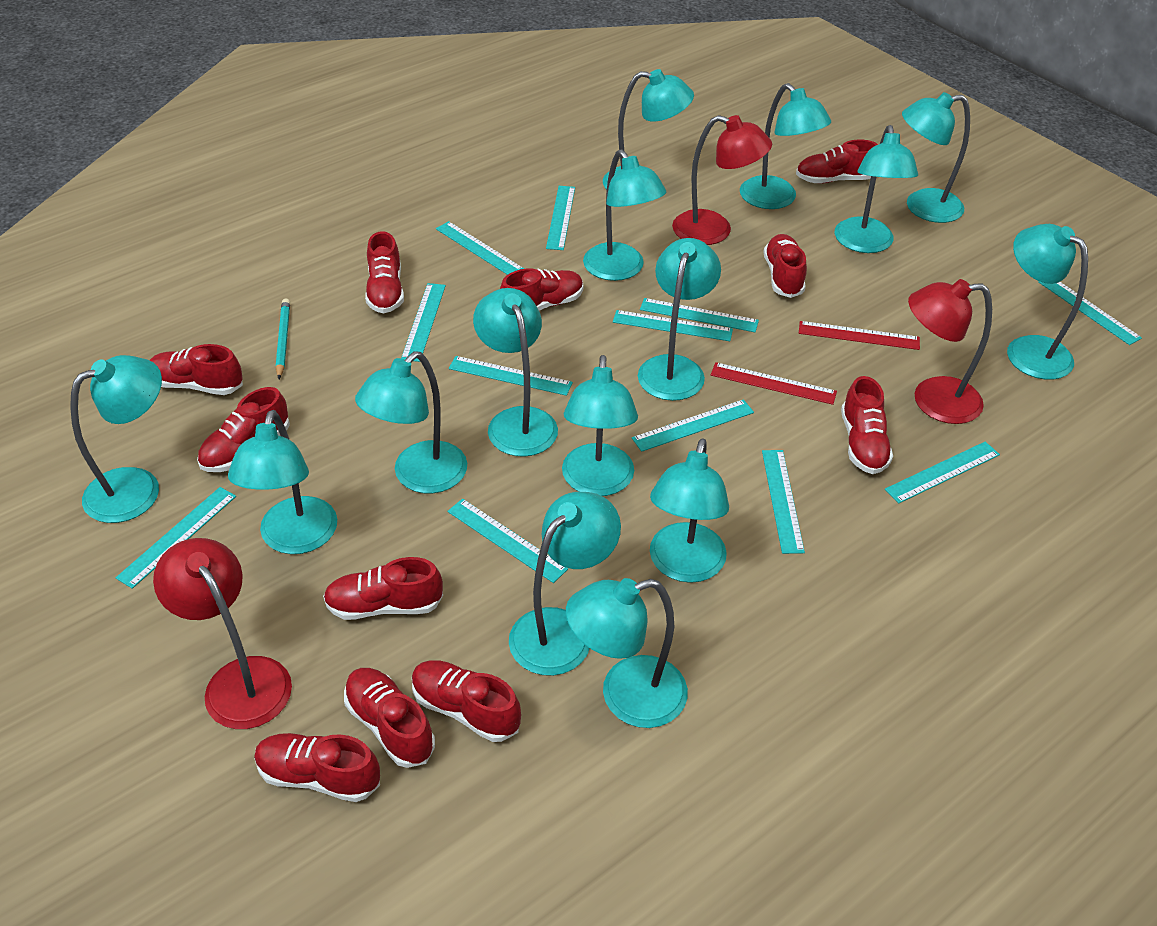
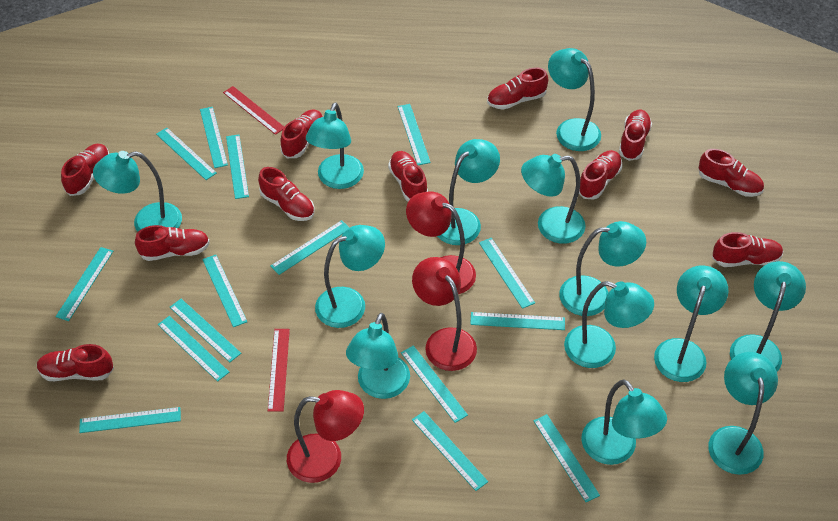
turquoise lamp: 15 -> 13
turquoise pencil: 1 -> 0
turquoise ruler: 12 -> 15

